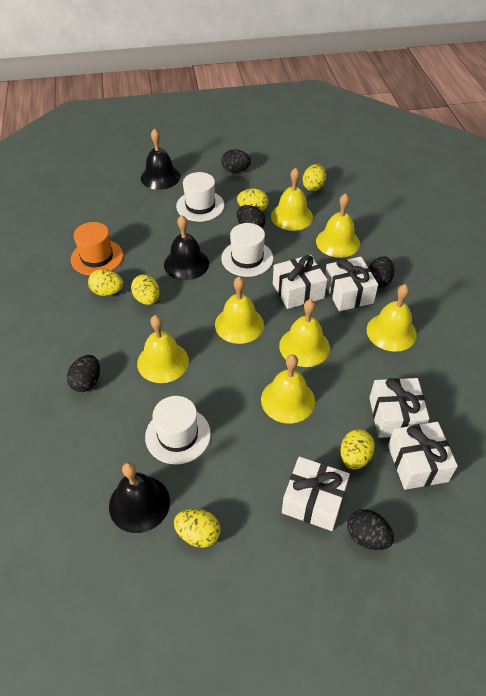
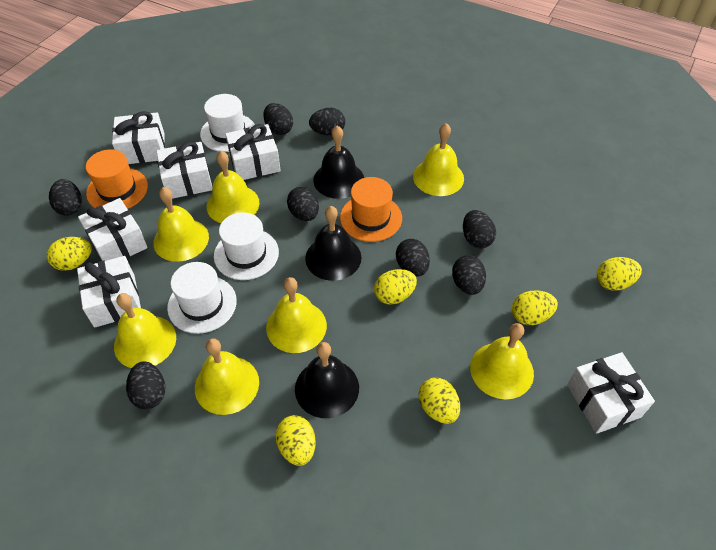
black egg: 5 -> 8
orange hat: 1 -> 2
white gift: 5 -> 6

